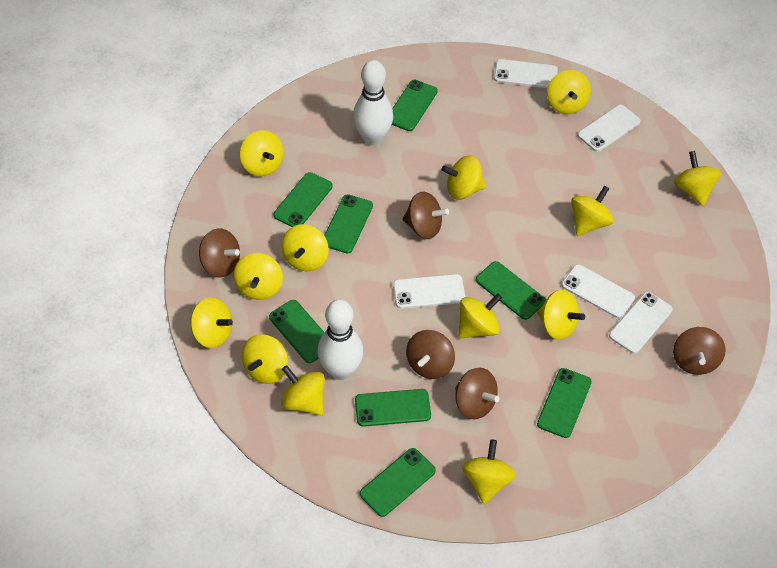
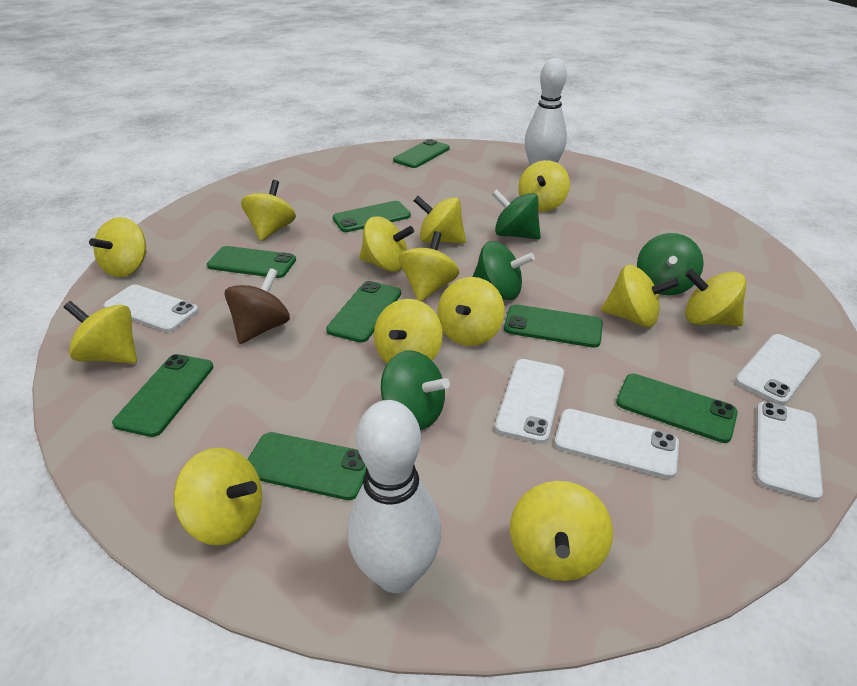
brown spinning top: 5 -> 1
green spinning top: 0 -> 4

